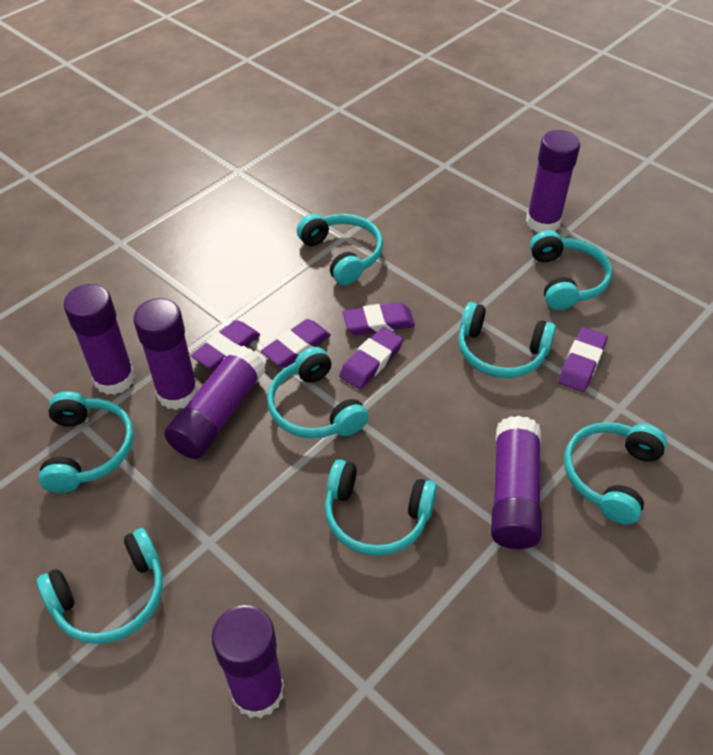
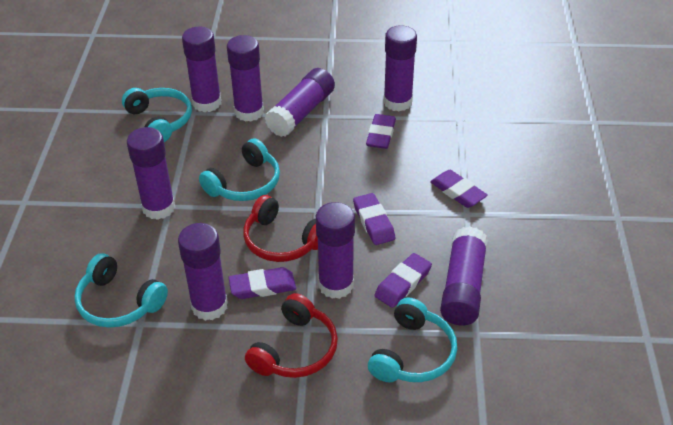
purple glue stick: 6 -> 8
red headphones: 0 -> 2
turquoise headphones: 8 -> 4

